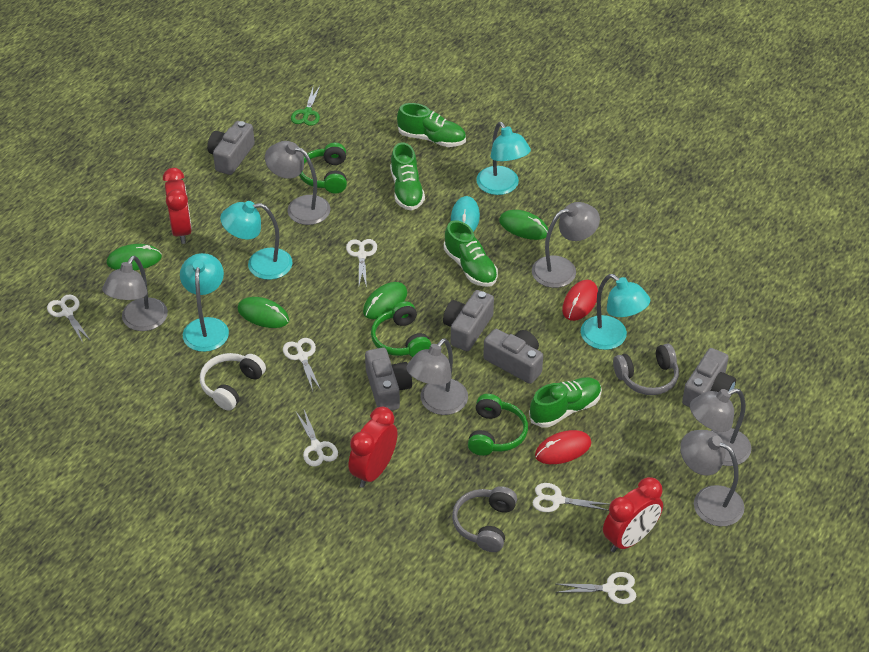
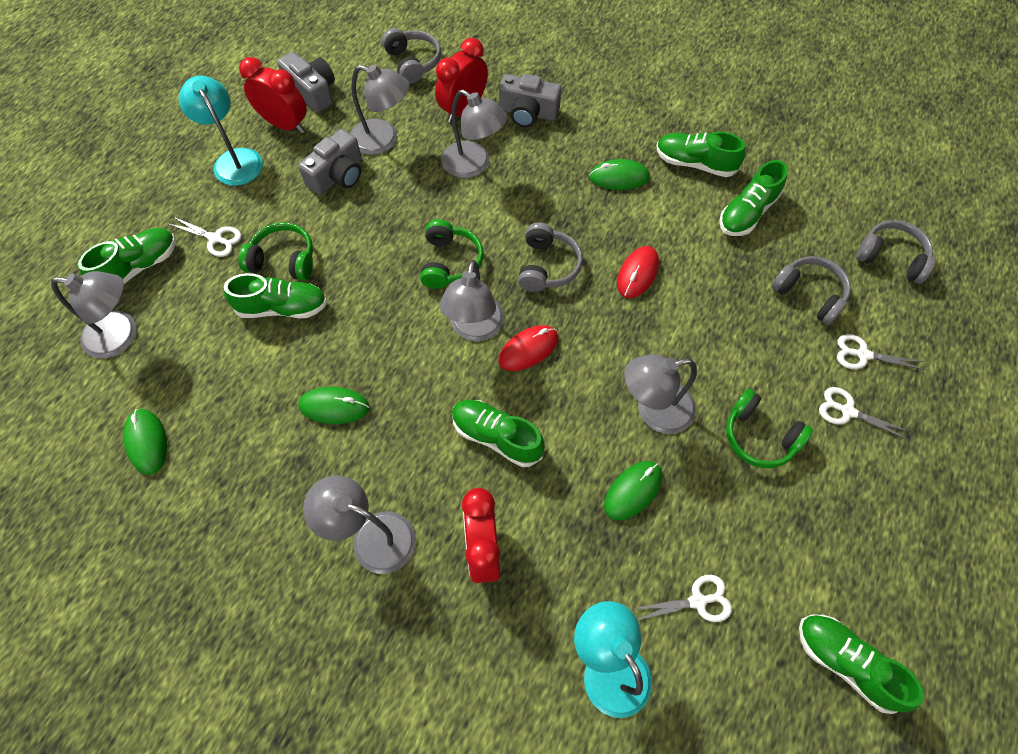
green scissors: 1 -> 0
green shoe: 4 -> 6
grey camera: 5 -> 3
grey headphones: 2 -> 4
turquoise lamp: 4 -> 2
turquoise mouse: 1 -> 0
white headphones: 1 -> 0
white scissors: 6 -> 4

